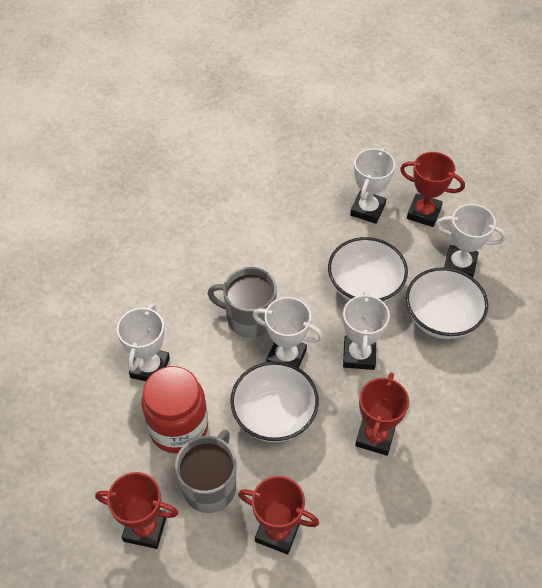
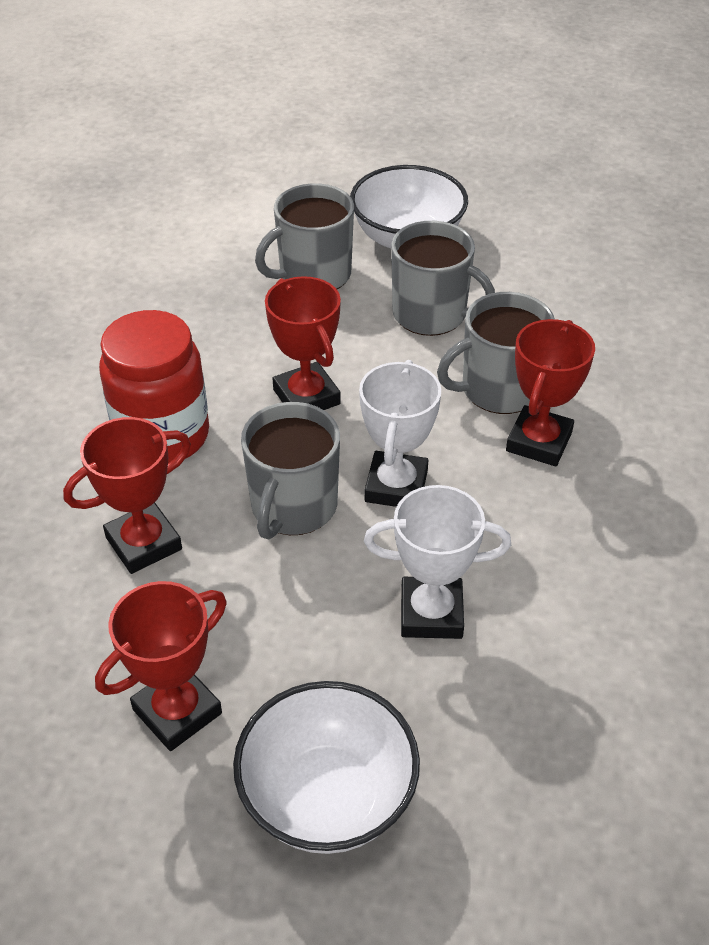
grey mug: 2 -> 4
white bowl: 3 -> 2
white trophy: 5 -> 2

